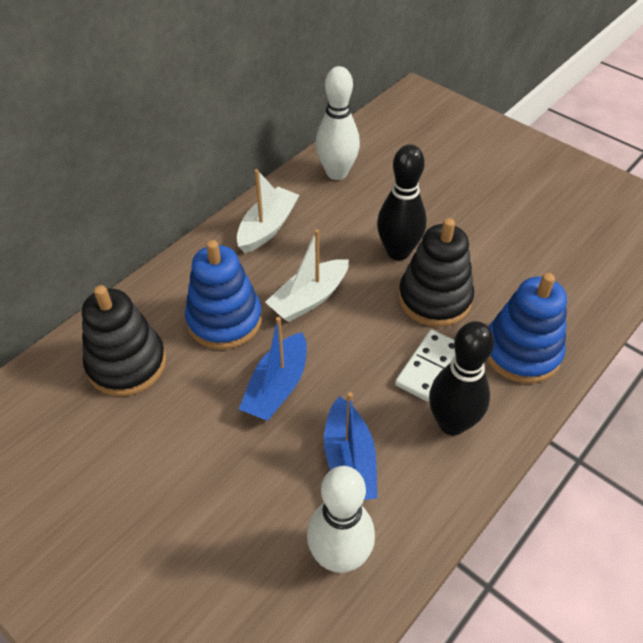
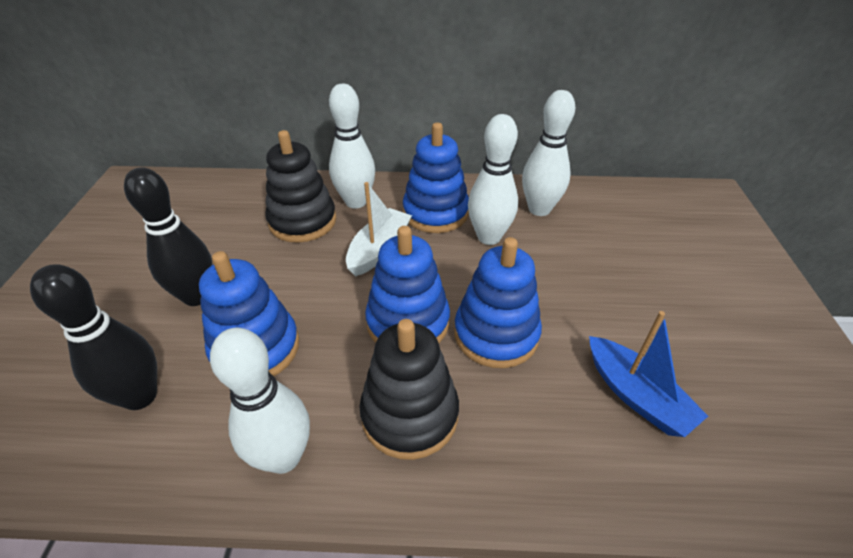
blue boat: 2 -> 1
blue stacking toy: 2 -> 4
white boat: 2 -> 1
white bowling pin: 2 -> 4
white domino: 1 -> 0

